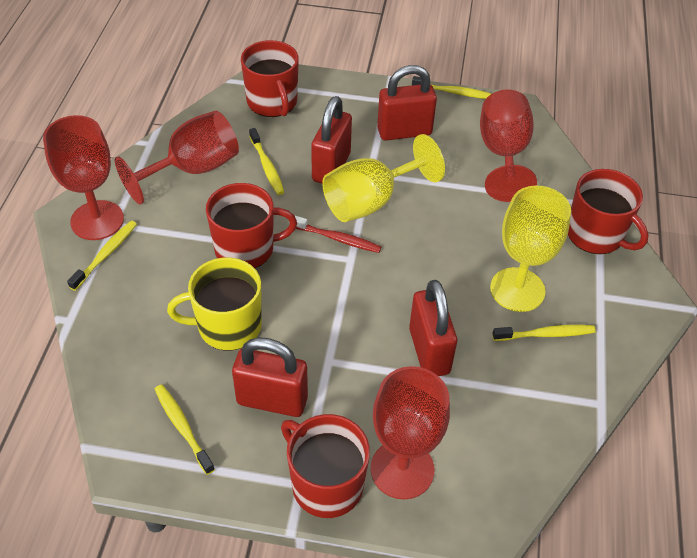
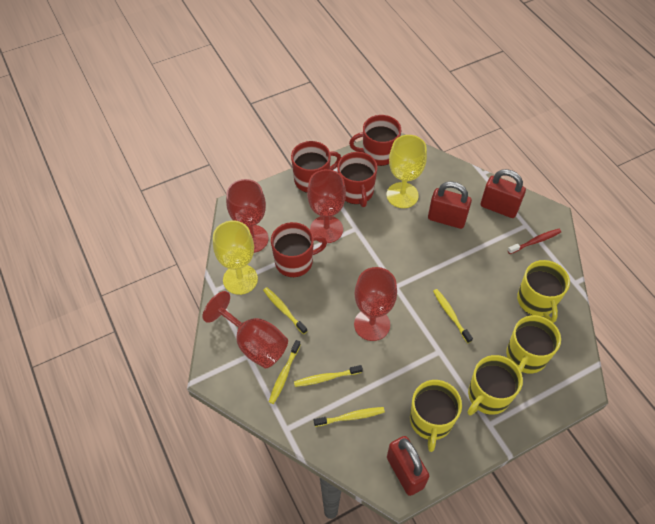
red padlock: 4 -> 3
yellow mug: 1 -> 4

